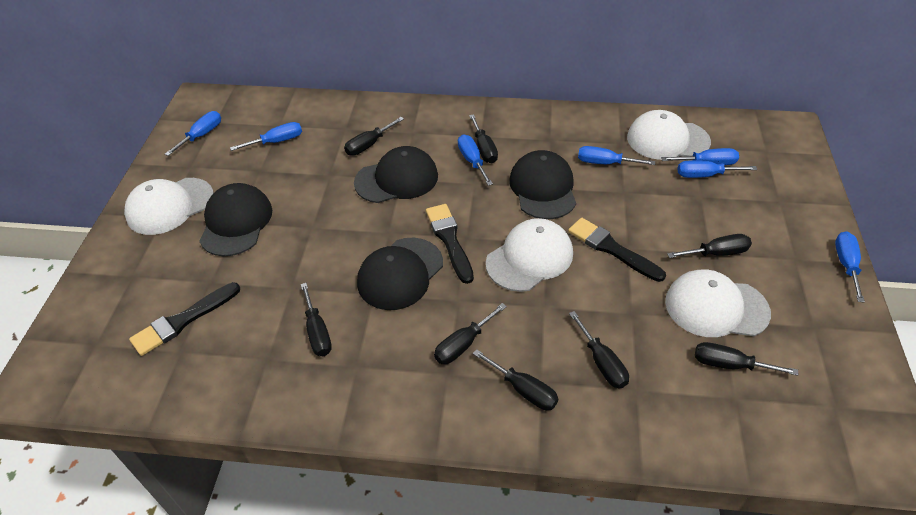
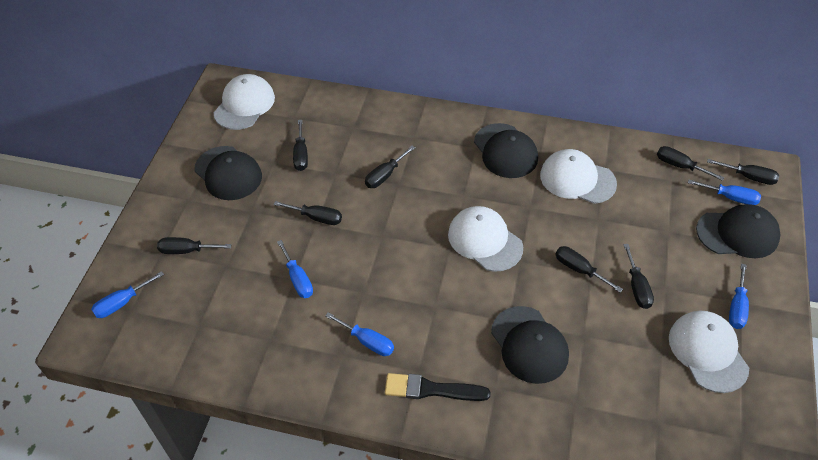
black brush: 3 -> 1
blue screwdriver: 7 -> 5

